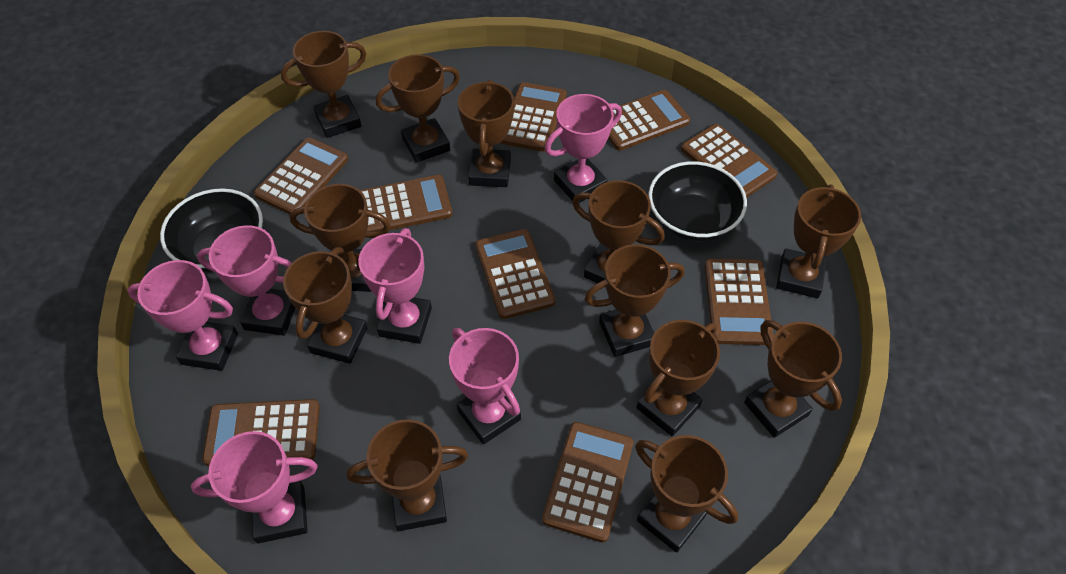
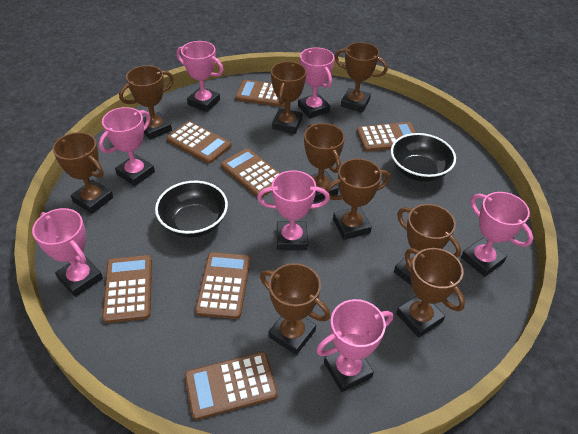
brown calculator: 9 -> 7
brown trophy: 12 -> 9
pink trophy: 6 -> 7

